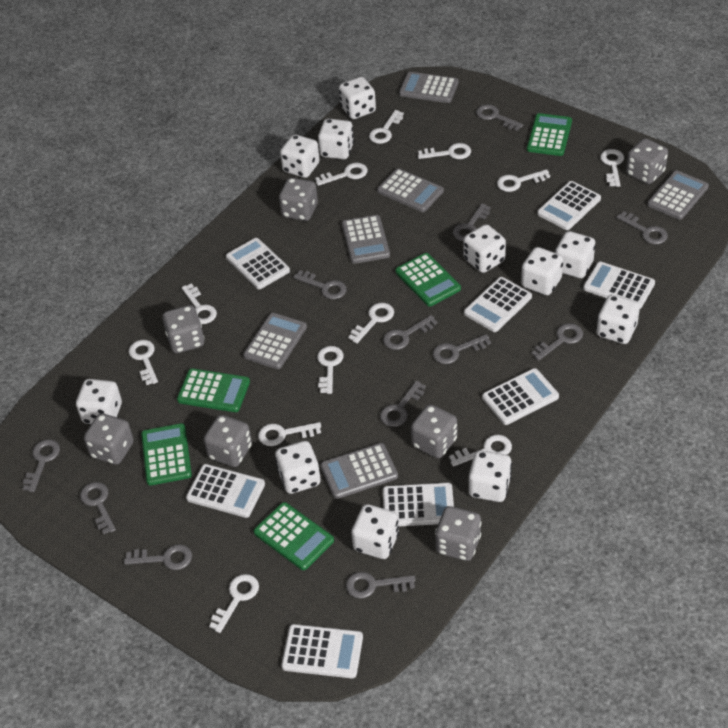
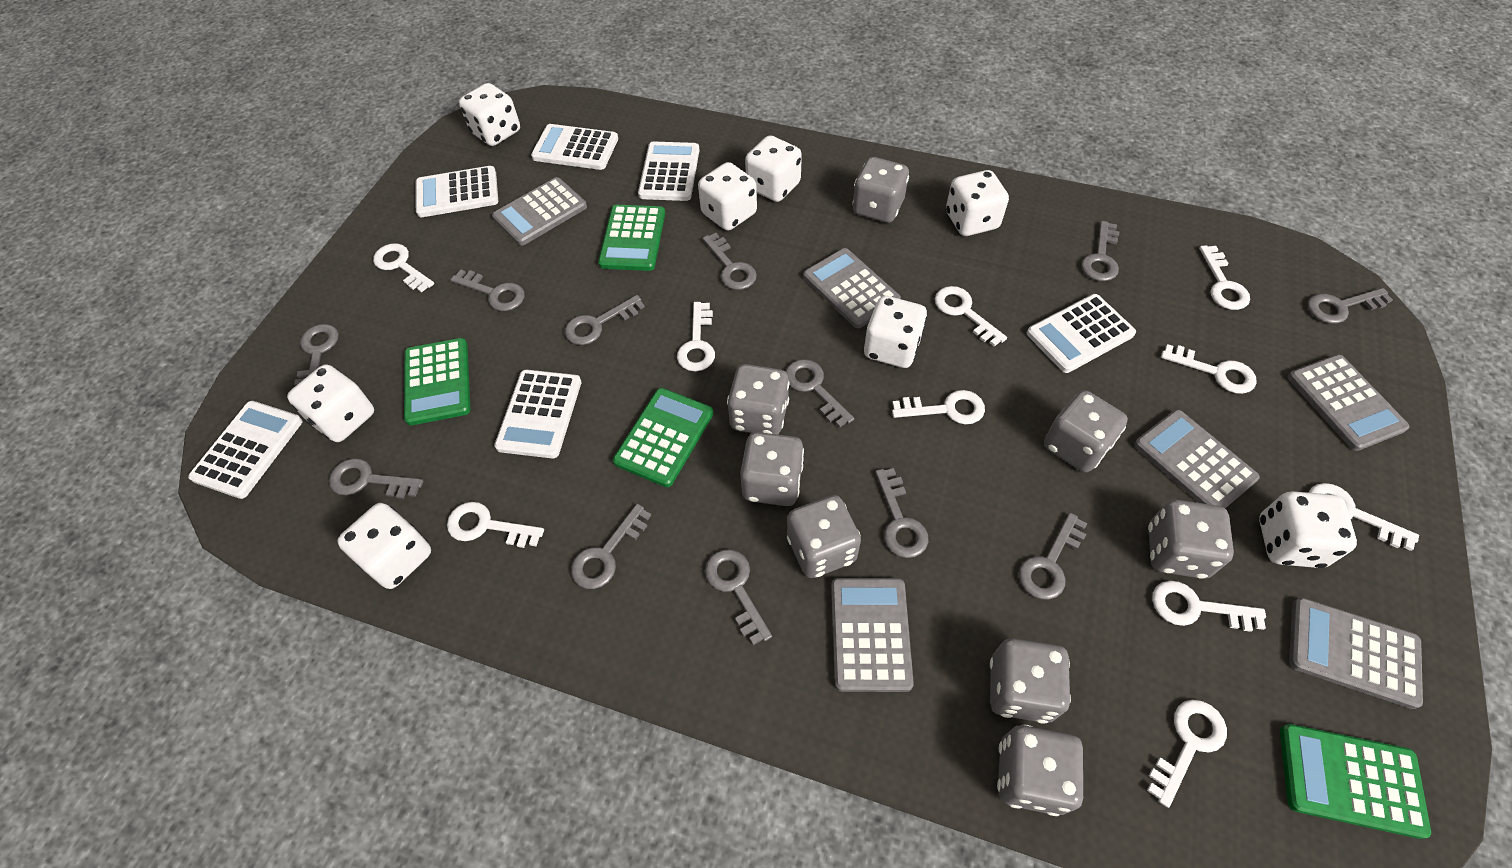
green calculator: 5 -> 4
grey dice: 7 -> 8
white calculator: 8 -> 6
white dice: 11 -> 8
white key: 12 -> 10

